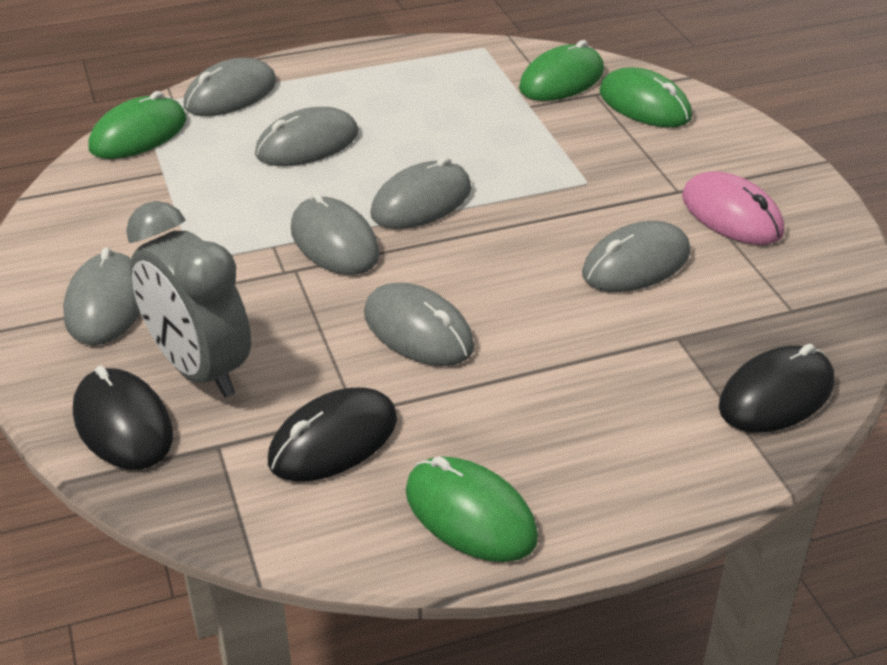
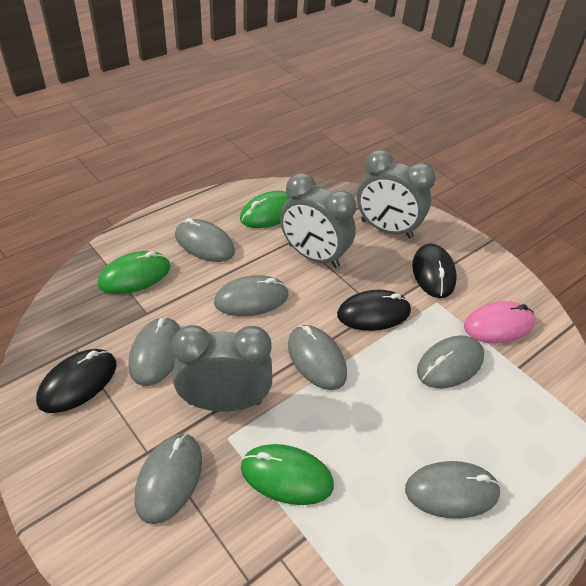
green mouse: 4 -> 3
grey clock: 1 -> 3

